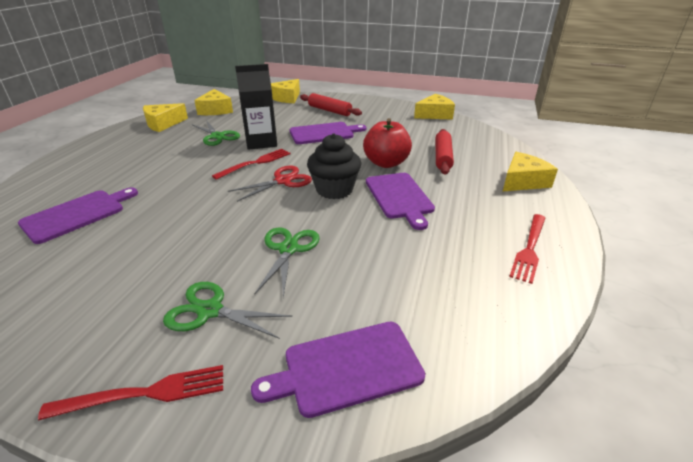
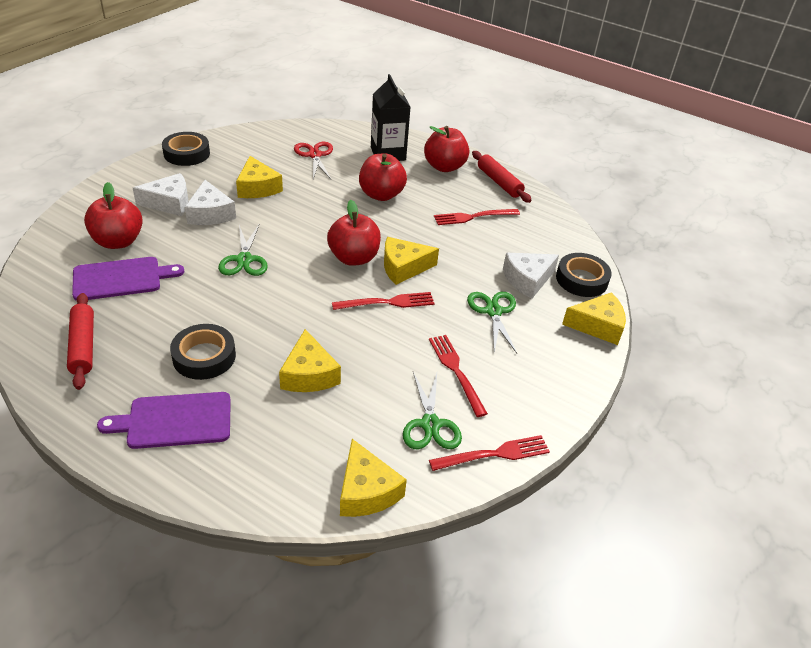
black cupcake: 1 -> 0
black tape: 0 -> 3
purple cutting board: 4 -> 2
red apple: 1 -> 4
red fork: 3 -> 4
white cheese: 0 -> 3

